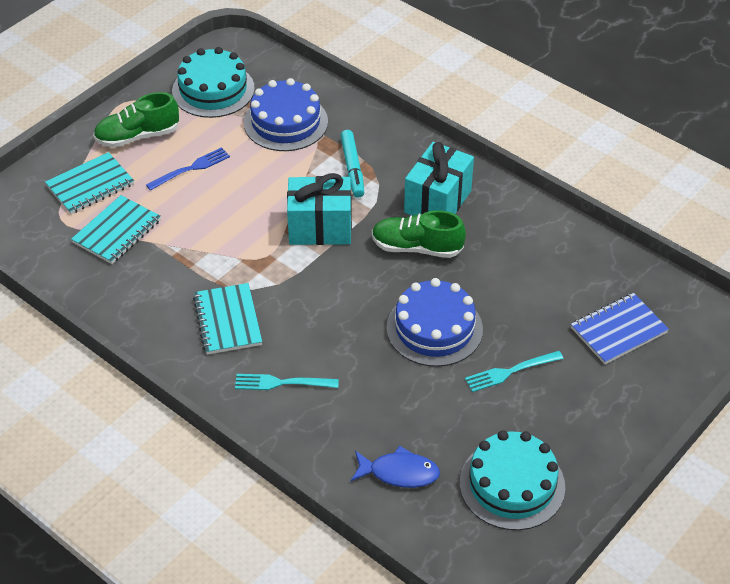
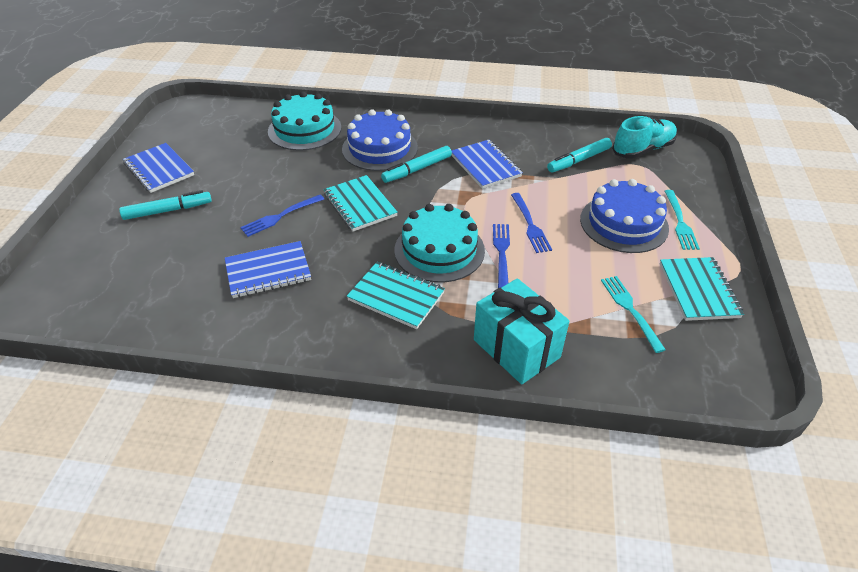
blue fish: 1 -> 0
blue fork: 1 -> 3
blue notebook: 1 -> 3
green shoe: 2 -> 0
turquoise gift: 2 -> 1
turquoise marker: 1 -> 3
turquoise shoe: 0 -> 1

